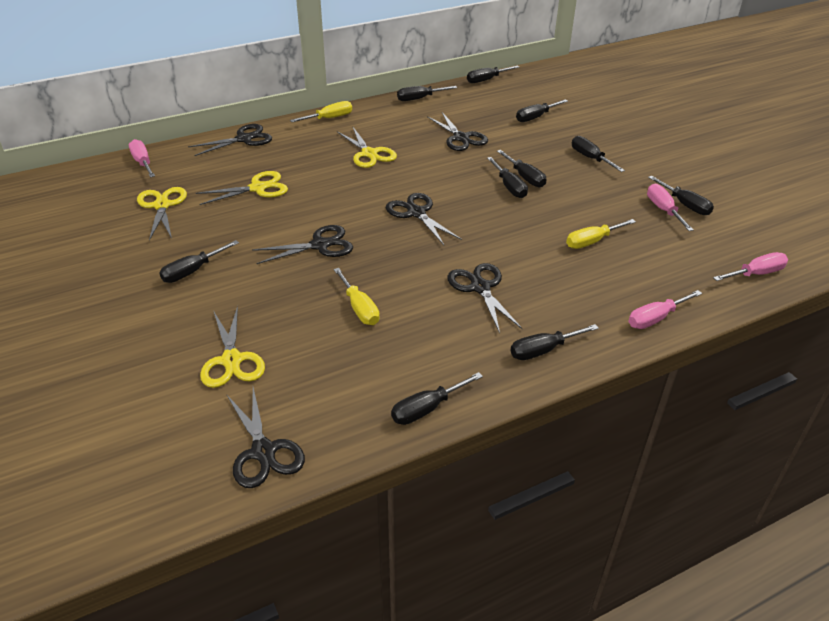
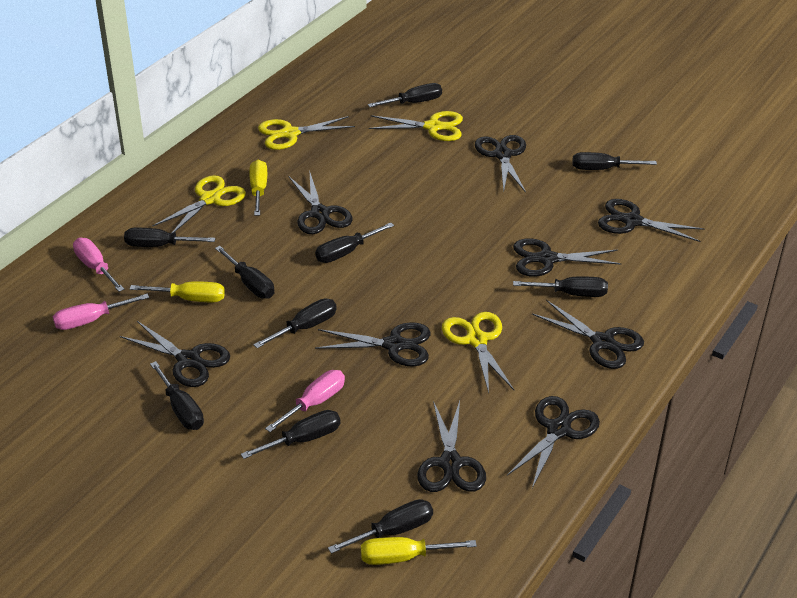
black scissors: 6 -> 9
pink screwdriver: 4 -> 3

